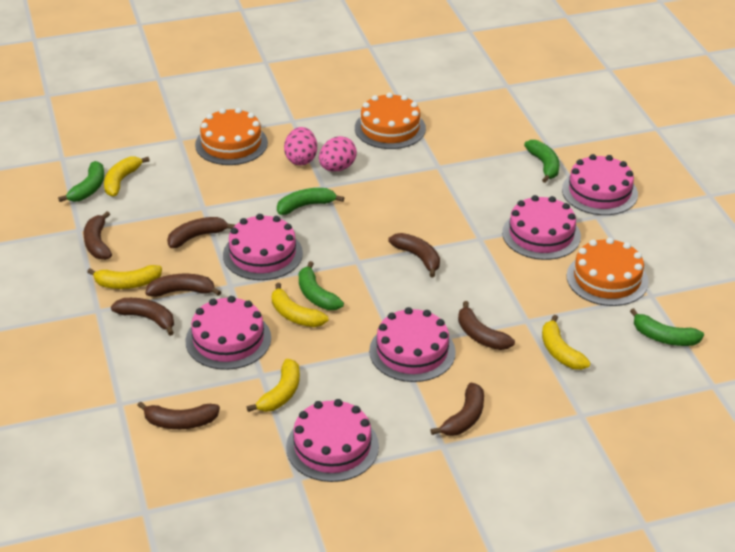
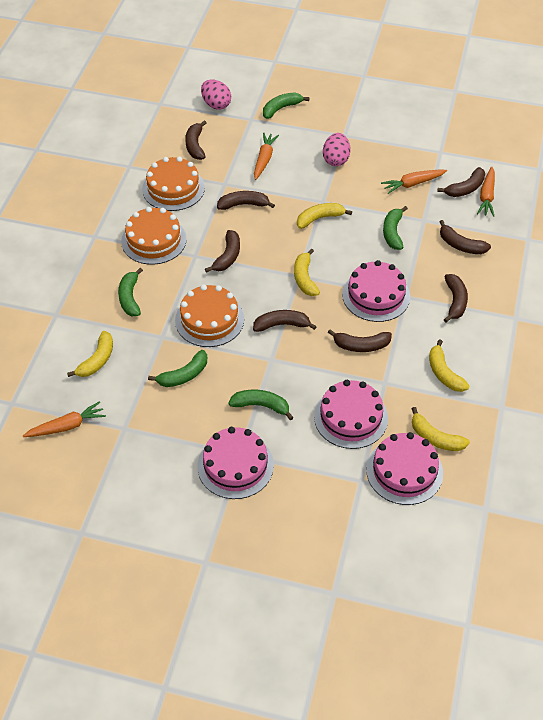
orange carrot: 0 -> 4
pink cake: 6 -> 4

